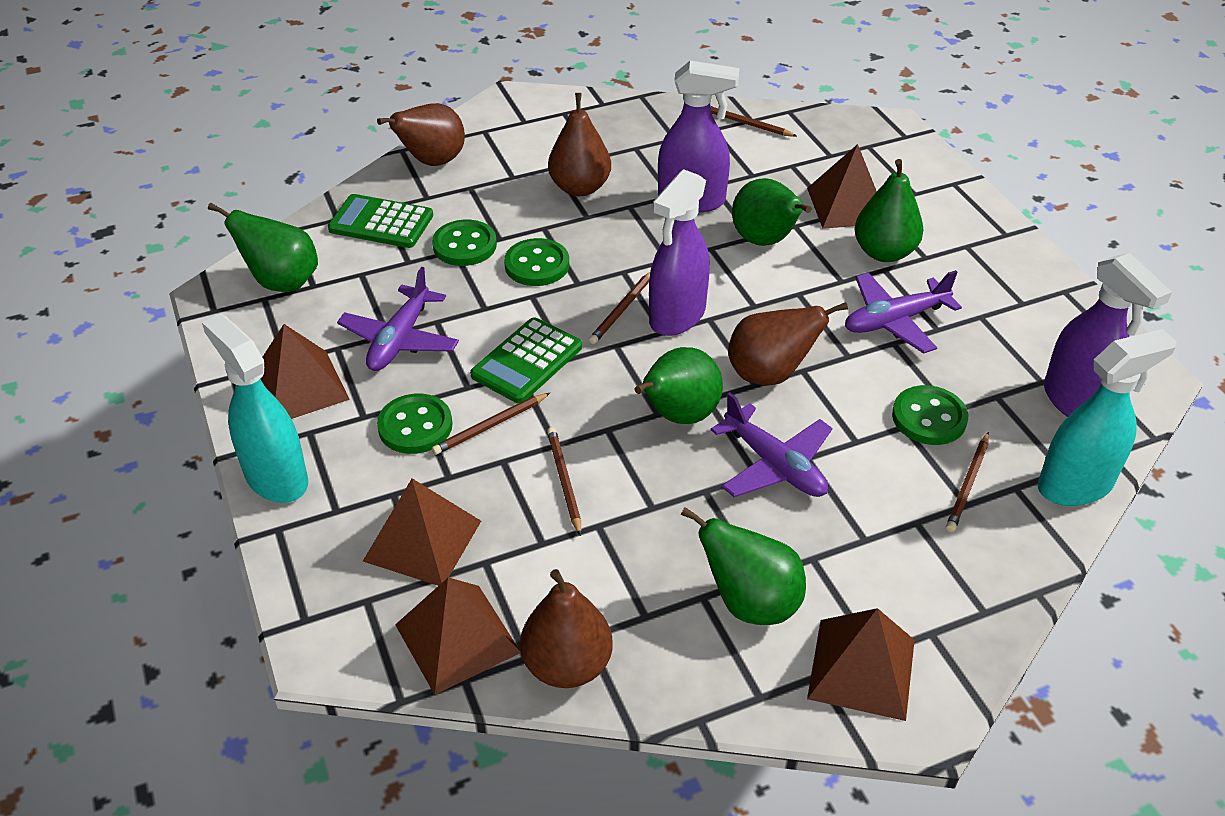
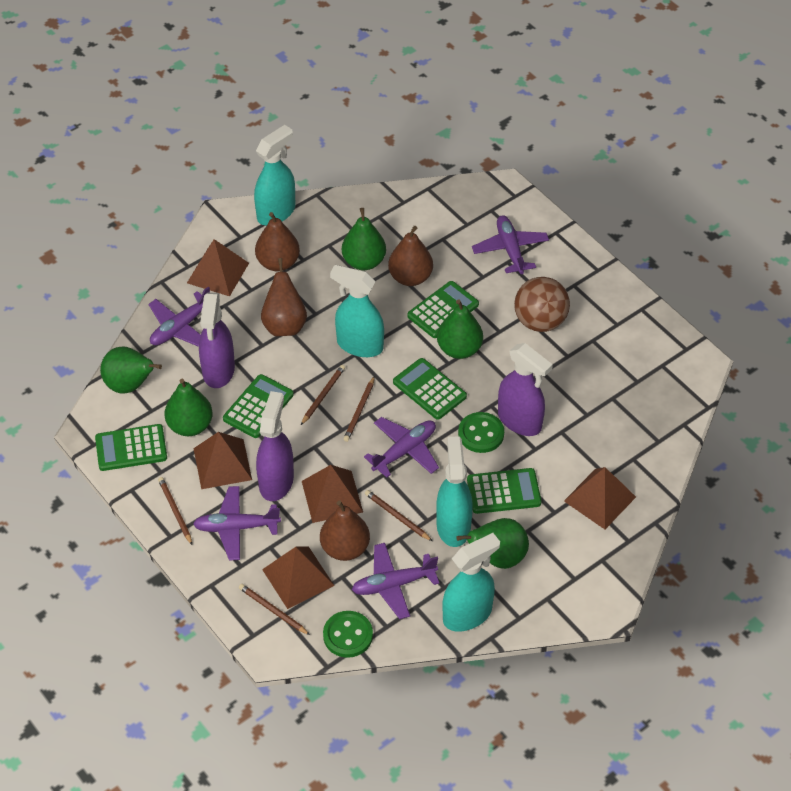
brown ball: 0 -> 1
green button: 4 -> 2
green calculator: 2 -> 5
purple plane: 3 -> 5
turquoise spray bottle: 2 -> 4

